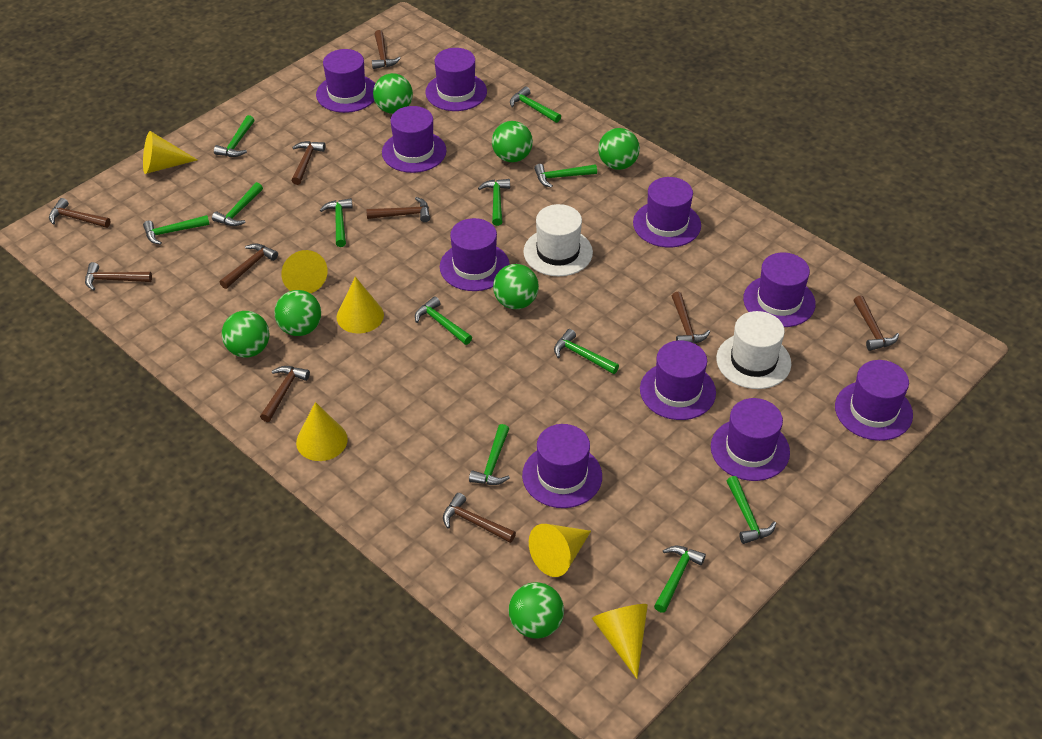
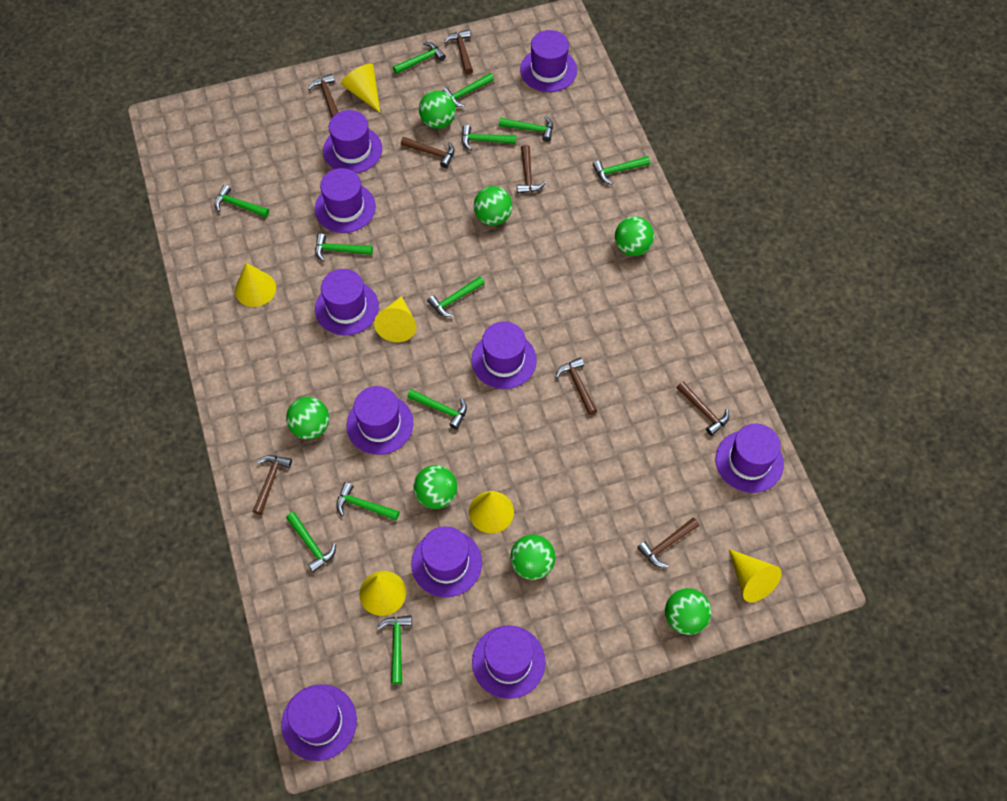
brown hammer: 10 -> 8
white hat: 2 -> 0

